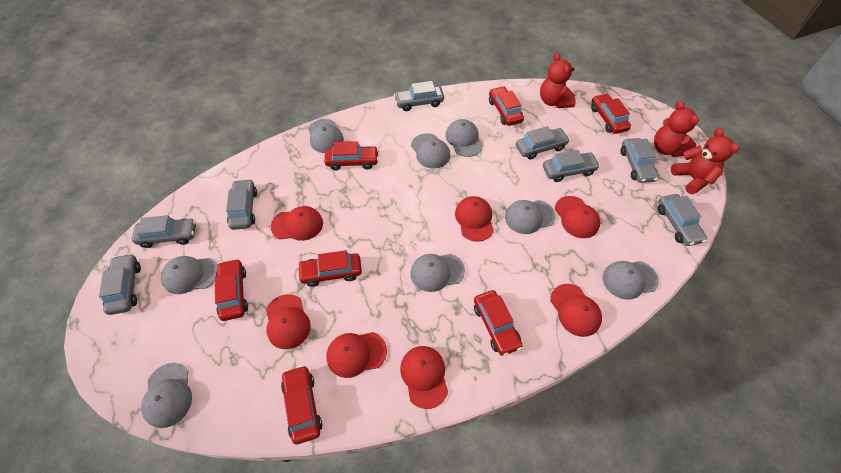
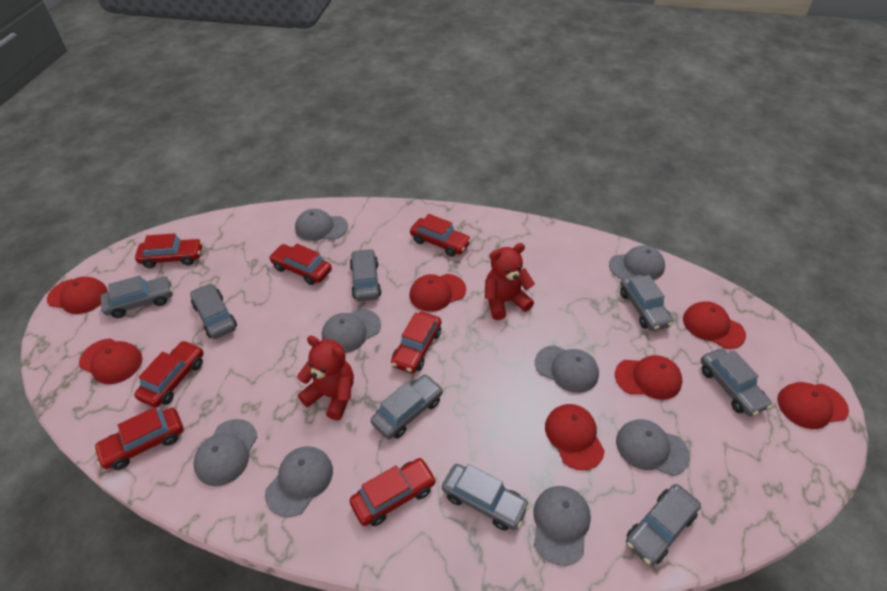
red teddy bear: 3 -> 2

